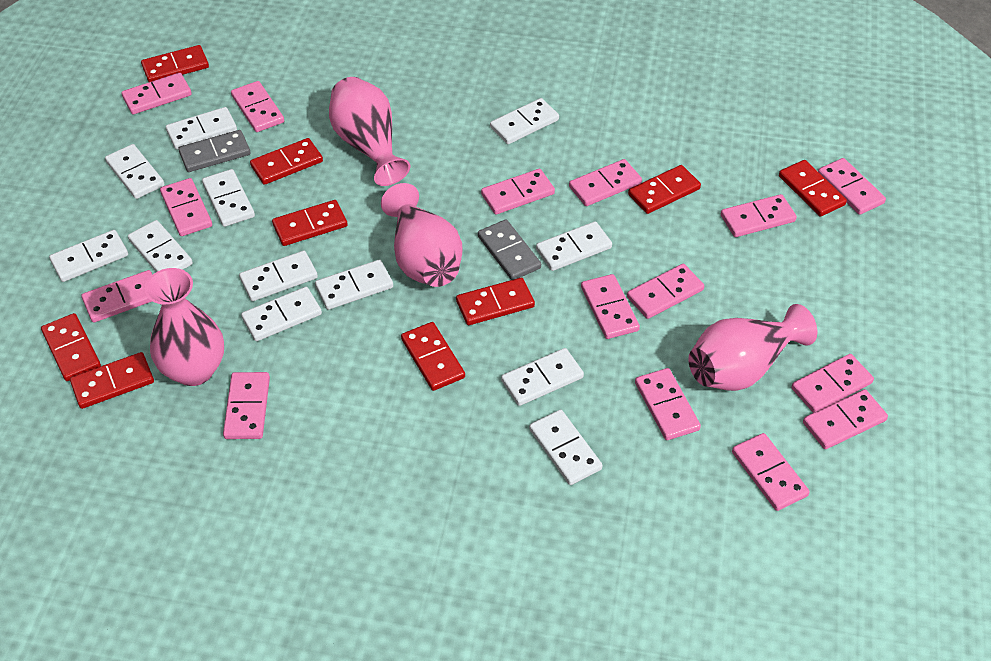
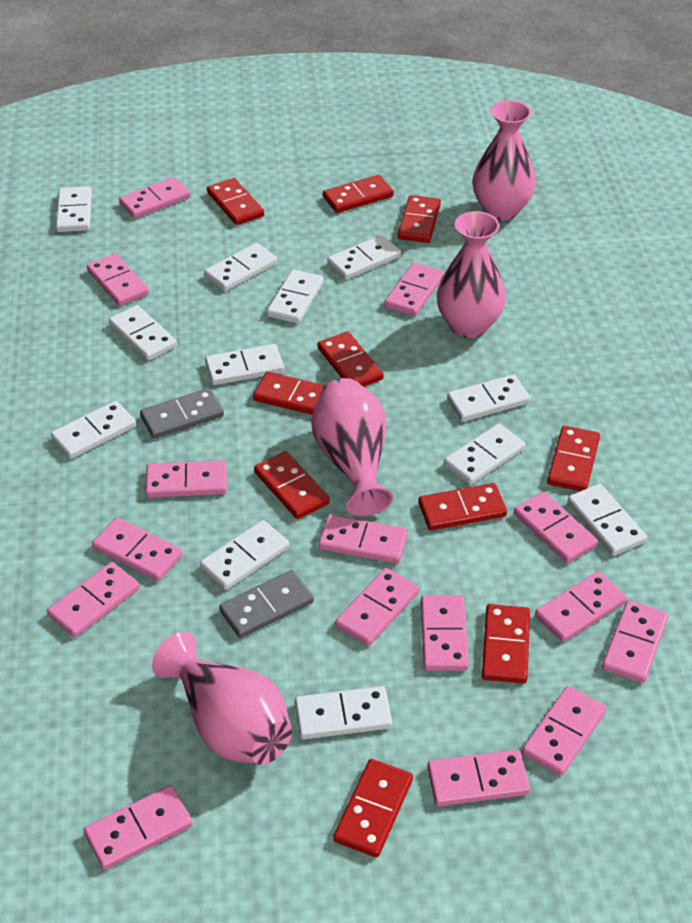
red domino: 9 -> 10

